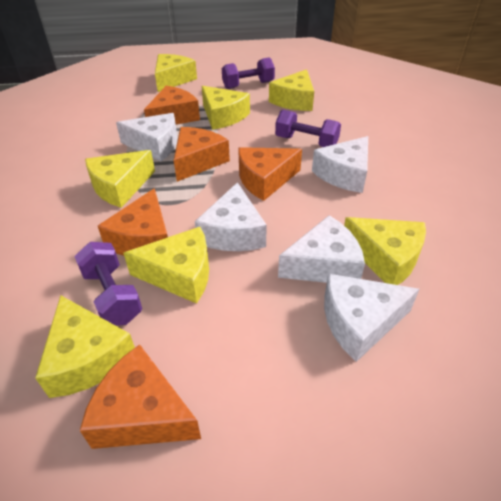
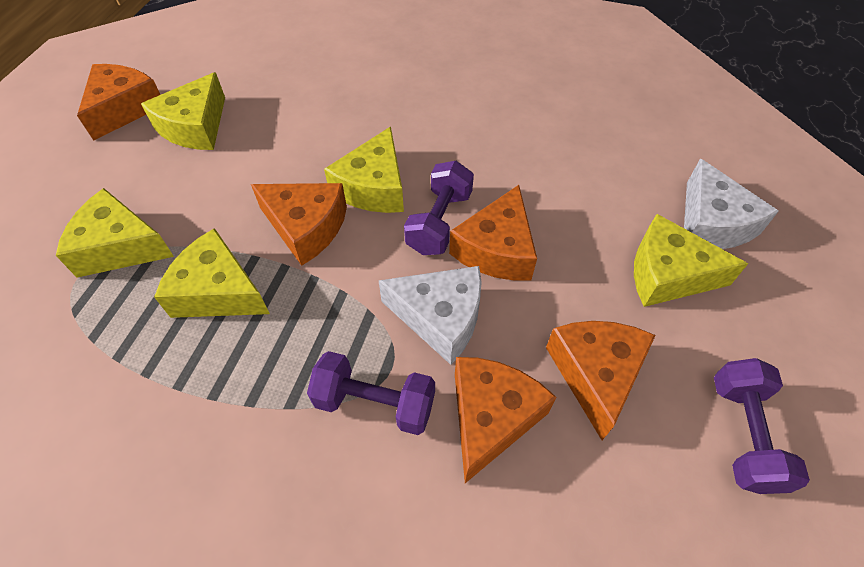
white cheese: 5 -> 2
yellow cheese: 7 -> 5

